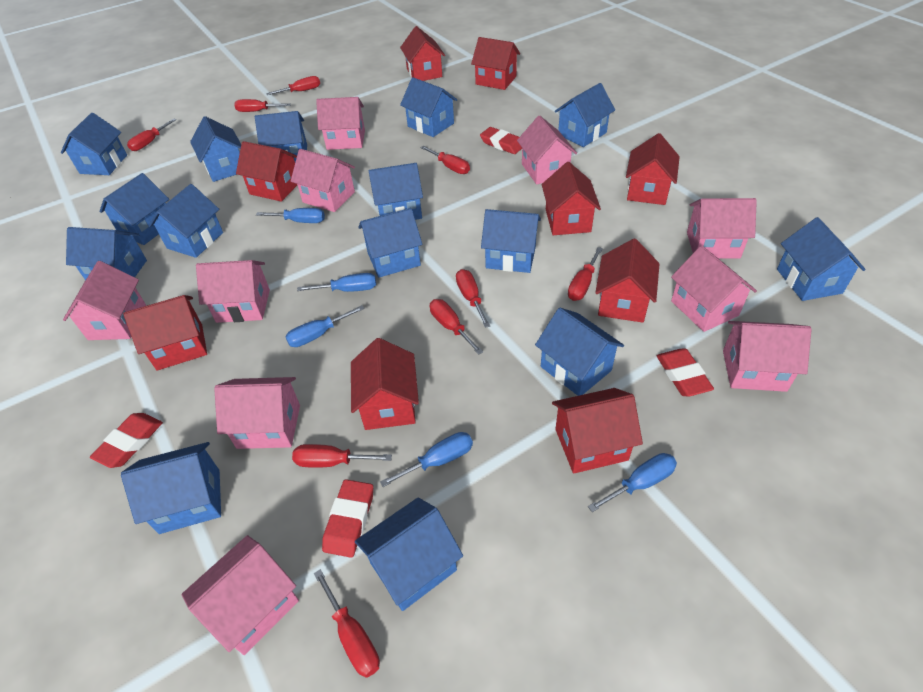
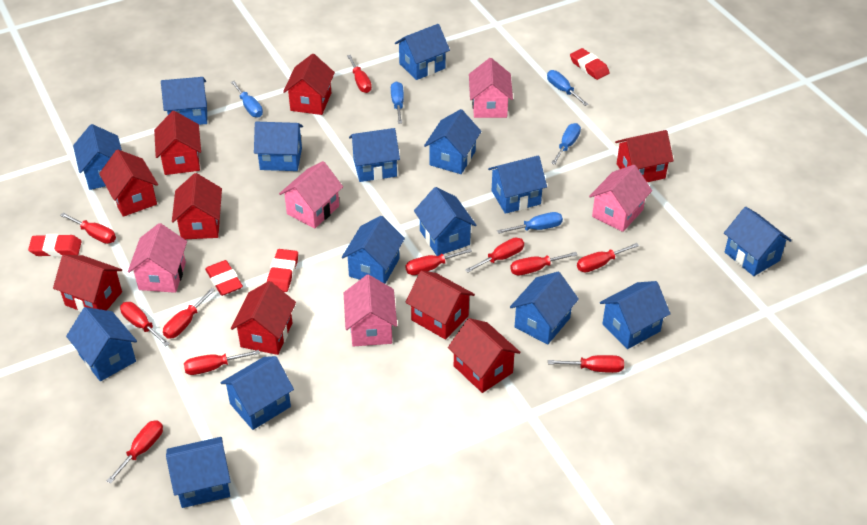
pink house: 10 -> 5
red screwdriver: 9 -> 11

